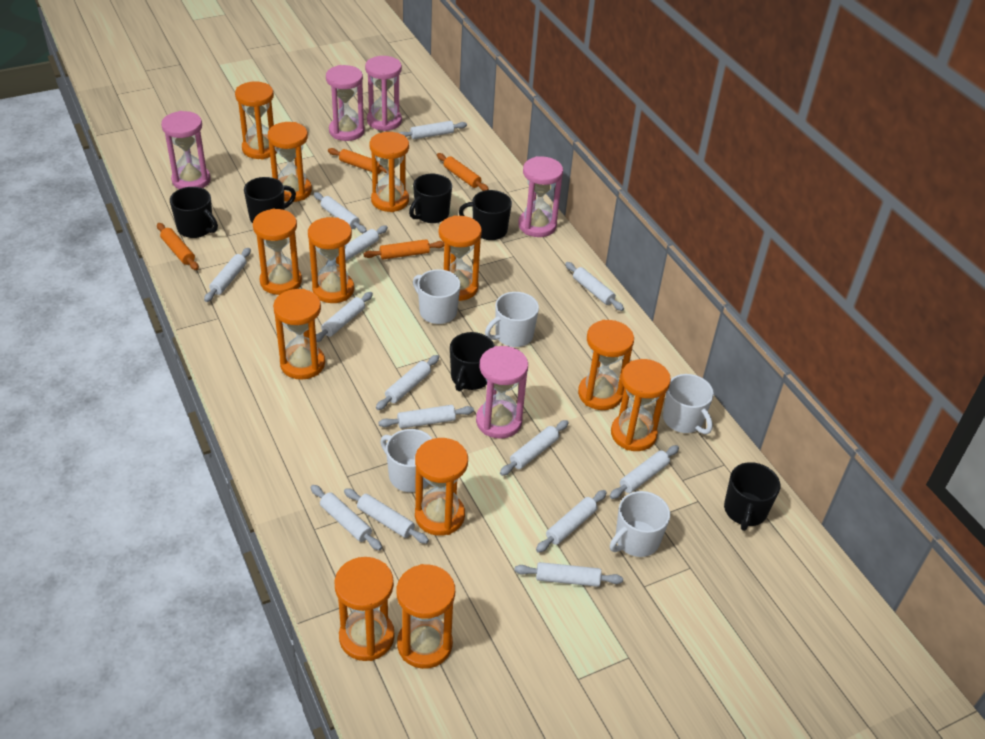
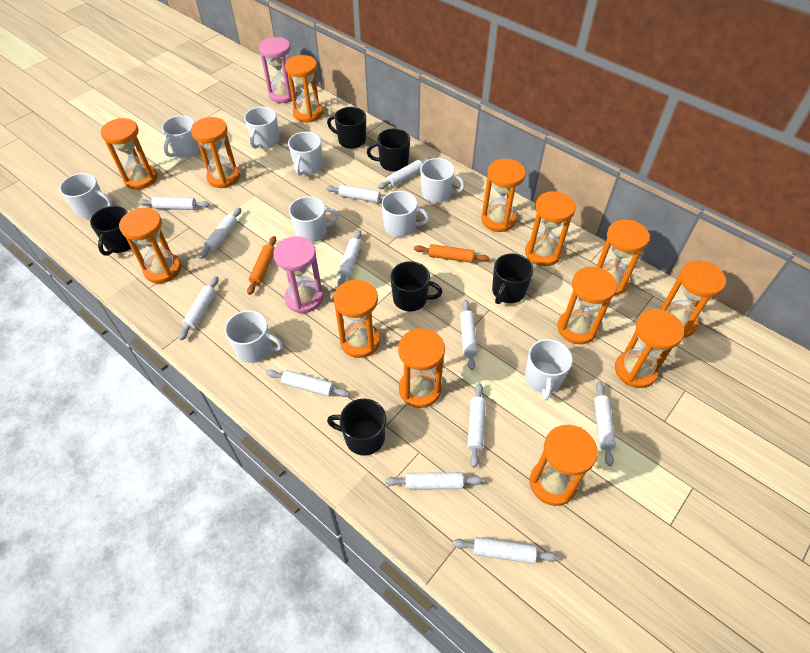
orange hourglass: 12 -> 13
orange rolling pin: 4 -> 2
pink hourglass: 5 -> 2
white mug: 5 -> 9
white rolling pin: 14 -> 12

